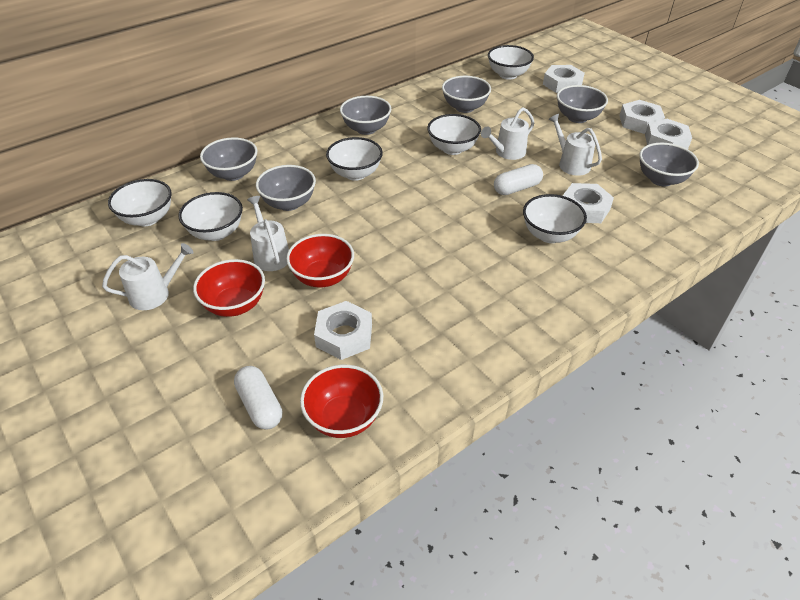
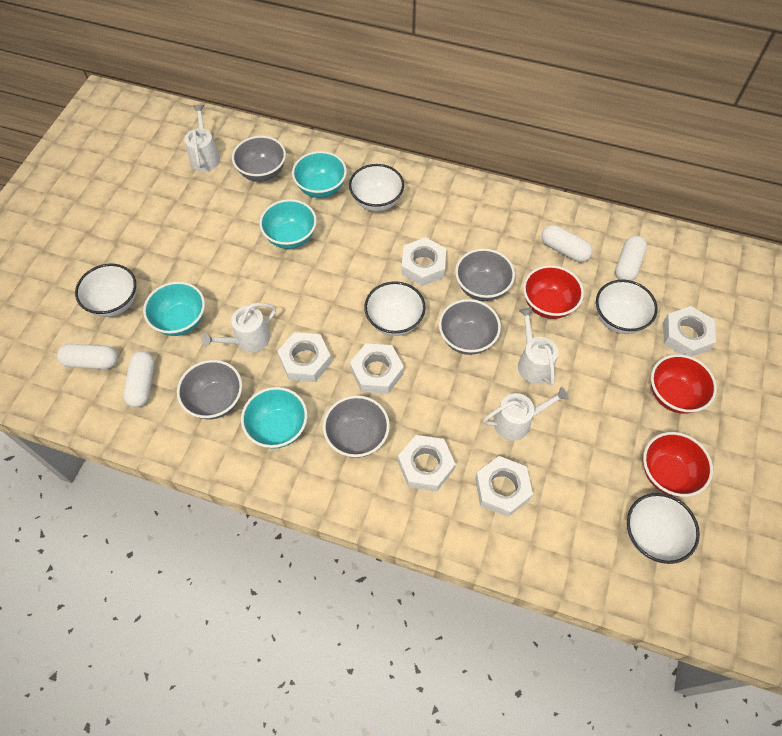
grey bowl: 6 -> 5
turquoise bowl: 0 -> 4
white bowl: 6 -> 5
white capsule: 2 -> 4
white nut: 5 -> 6

